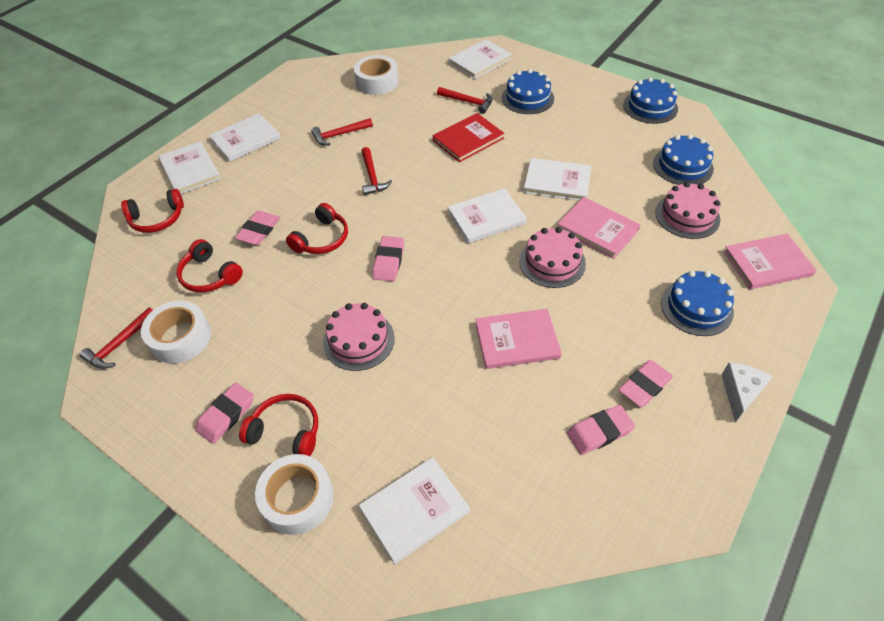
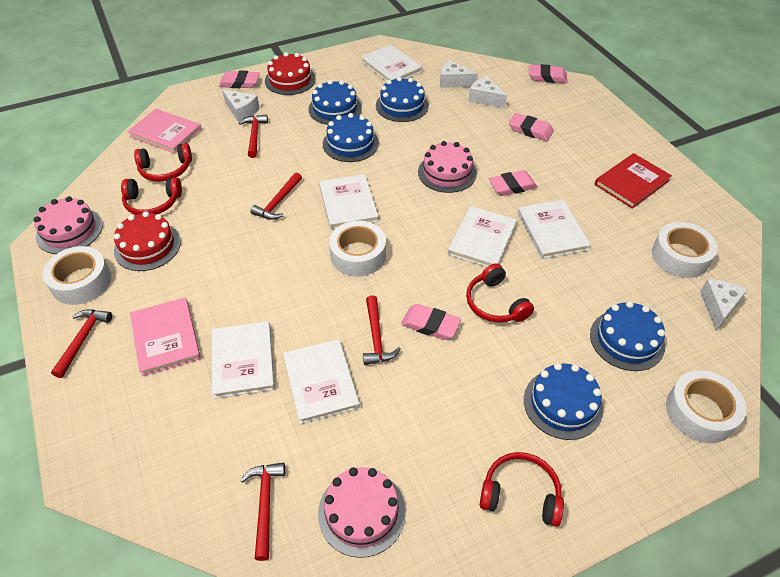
blue cake: 4 -> 5
pink book: 3 -> 2
red cake: 0 -> 2
red hammer: 4 -> 5
white cheese: 1 -> 4
white tape: 3 -> 4

